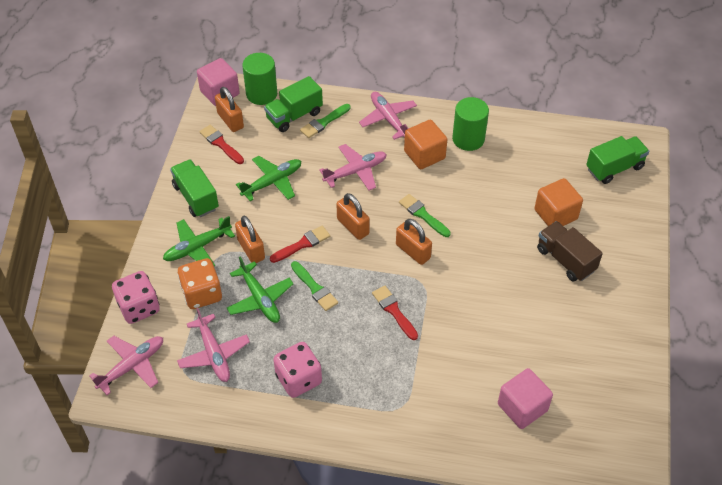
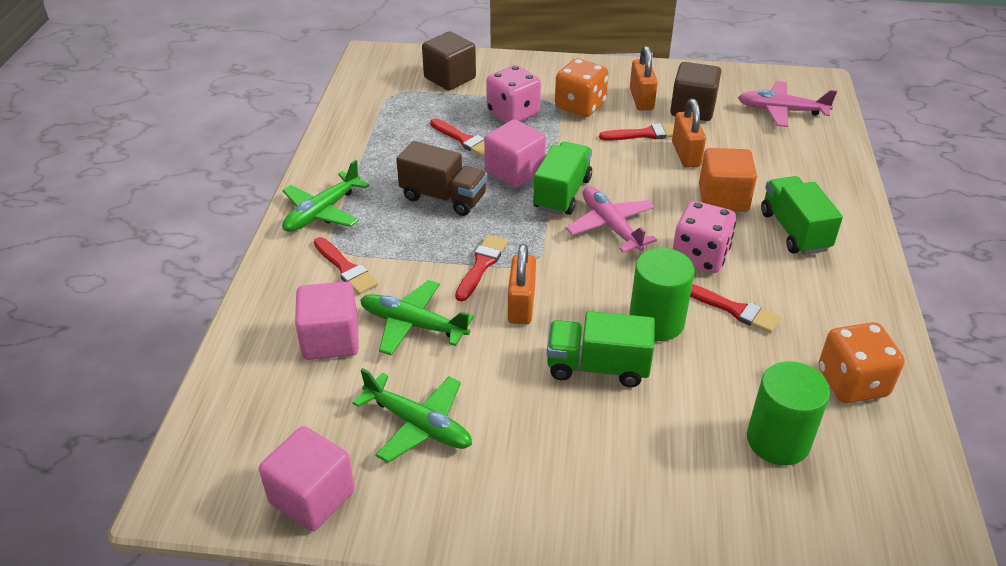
brown cube: 0 -> 2
green brush: 3 -> 0
orange cube: 2 -> 1
orange dice: 1 -> 2
orange padlock: 4 -> 3
pink cube: 2 -> 3
pink plane: 4 -> 2
red brush: 3 -> 5

